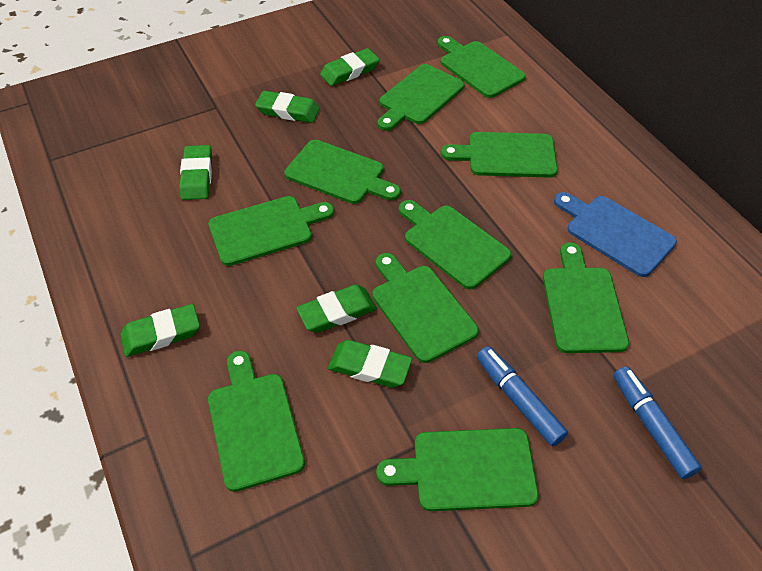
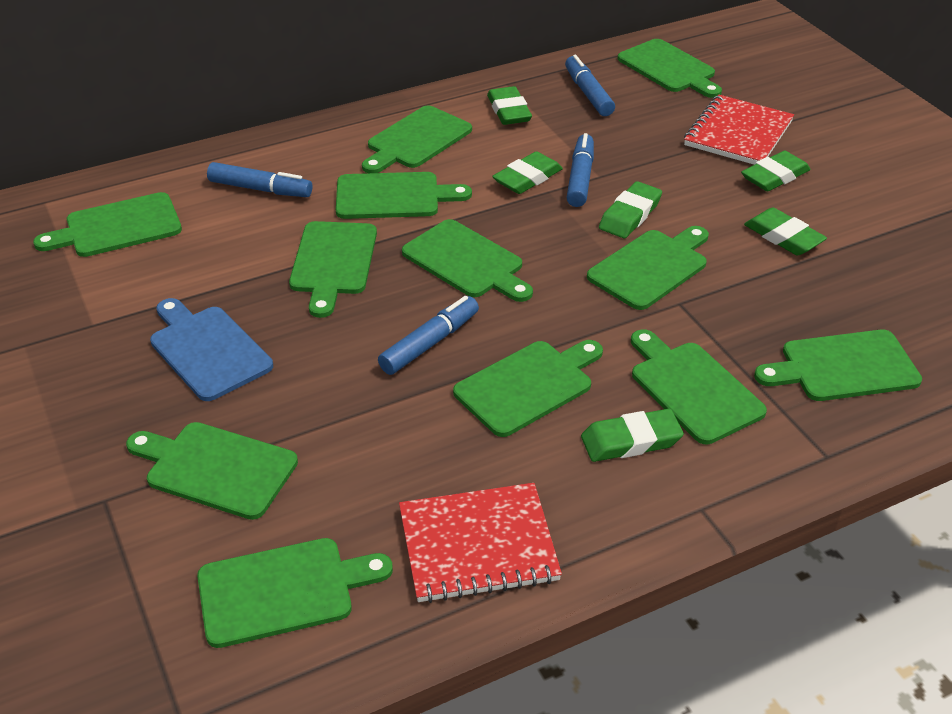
blue marker: 2 -> 4
green cutting board: 10 -> 12
red notebook: 0 -> 2

